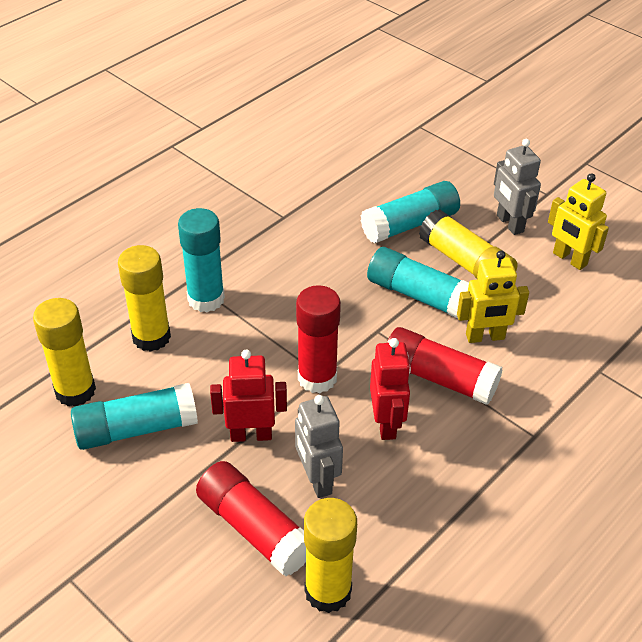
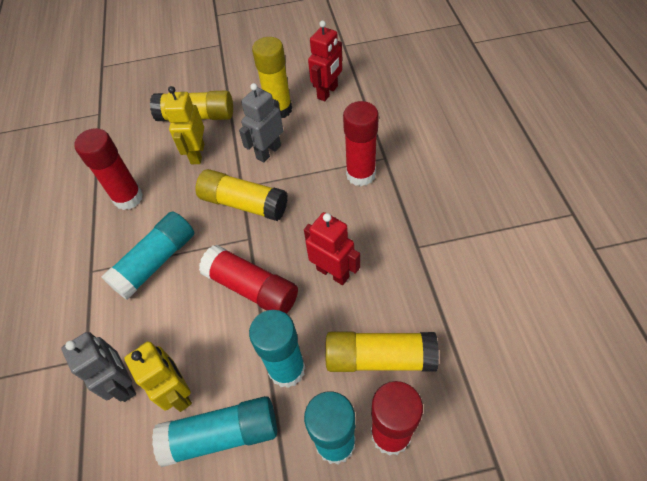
red glue stick: 3 -> 4

